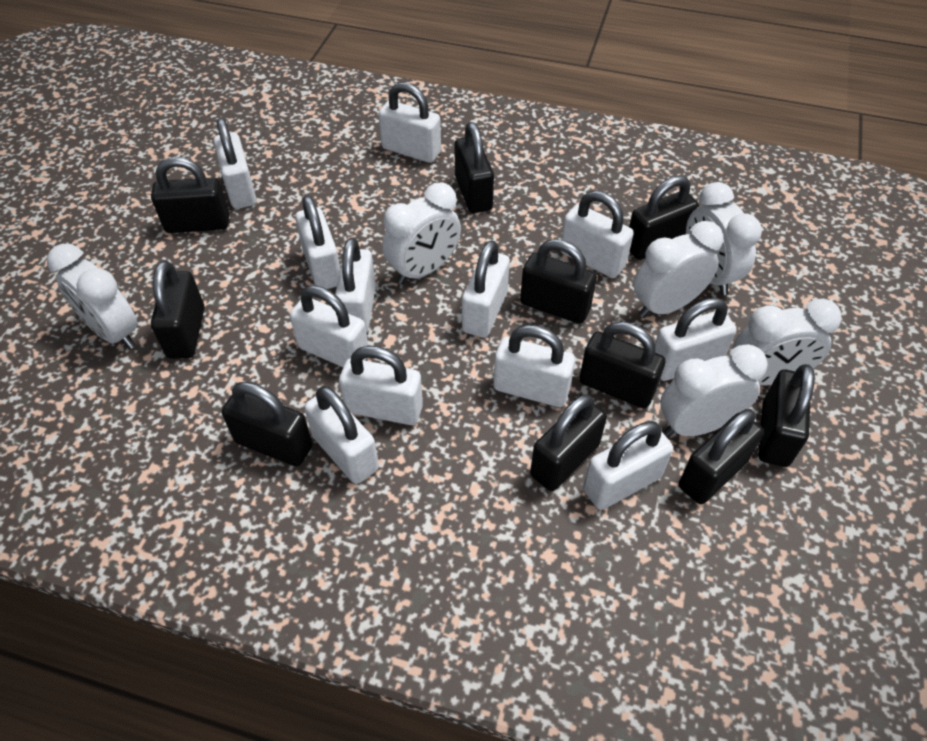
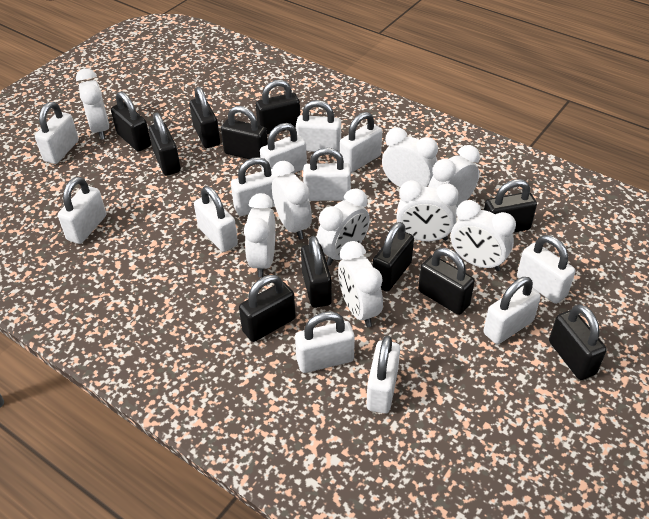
black padlock: 10 -> 11
white clock: 6 -> 9

